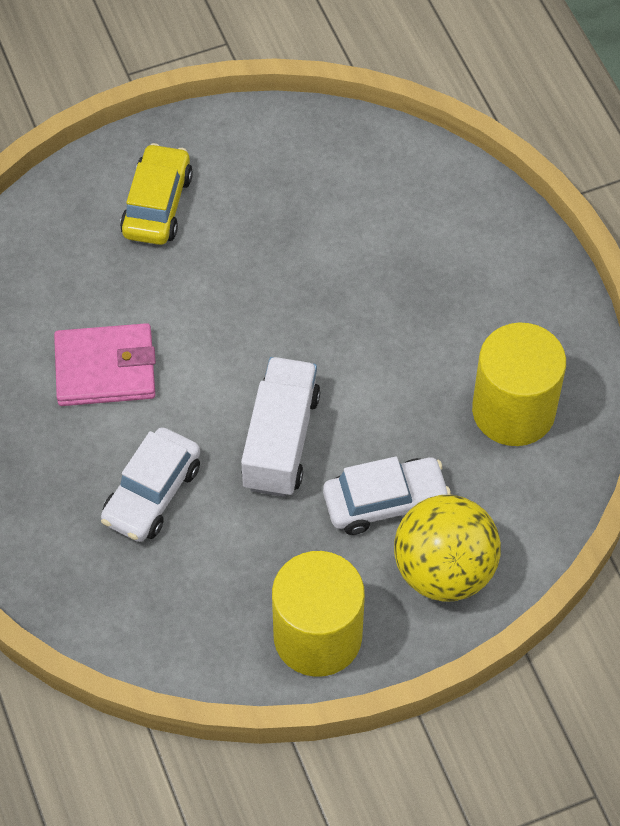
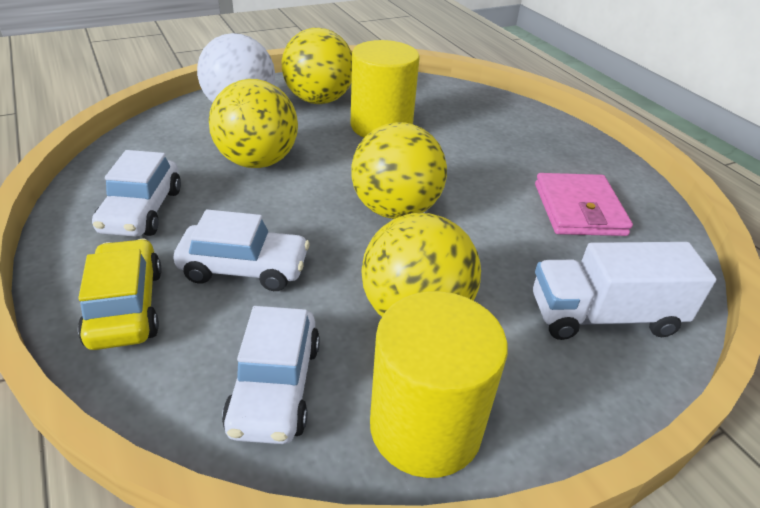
white ball: 0 -> 1
white car: 2 -> 3
yellow ball: 1 -> 4

